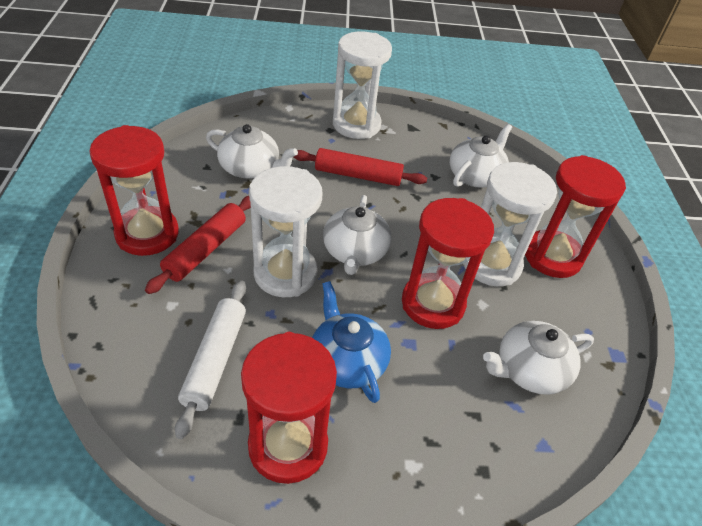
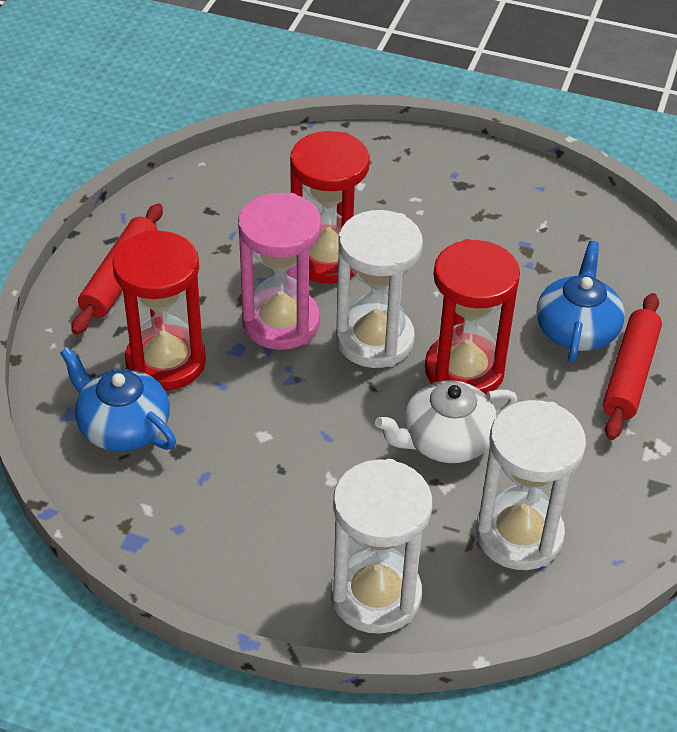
blue teapot: 1 -> 2
pink hourglass: 0 -> 1
red hourglass: 4 -> 3
white rolling pin: 1 -> 0
white teapot: 4 -> 1

